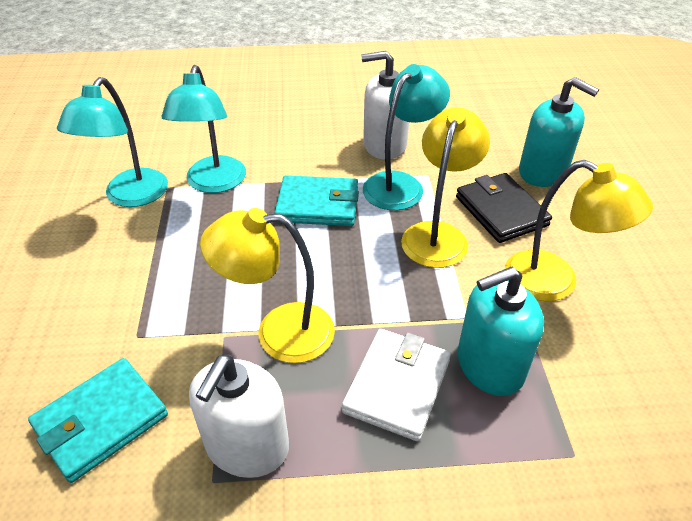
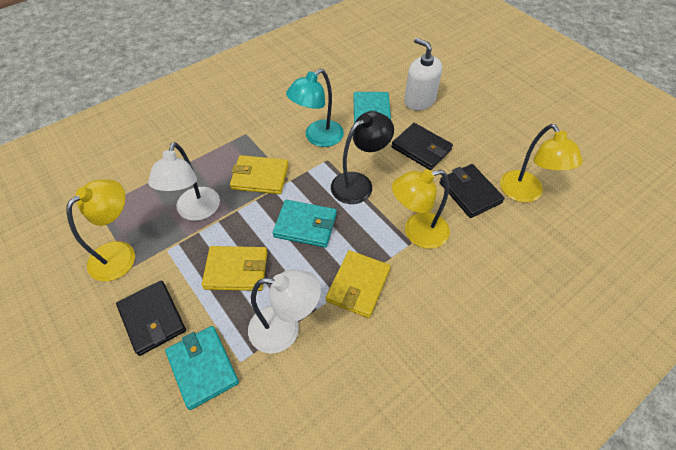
black lamp: 0 -> 1
black wallet: 1 -> 3
turquoise lamp: 3 -> 1
turquoise soap dispenser: 2 -> 0
turquoise wallet: 2 -> 3
white lamp: 0 -> 2
white soap dispenser: 2 -> 1
white wallet: 1 -> 0
yellow wallet: 0 -> 3

